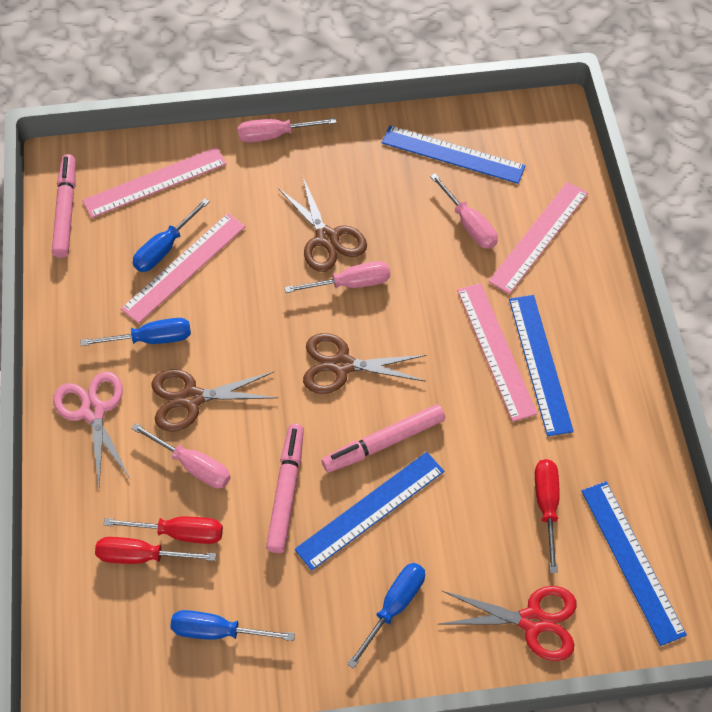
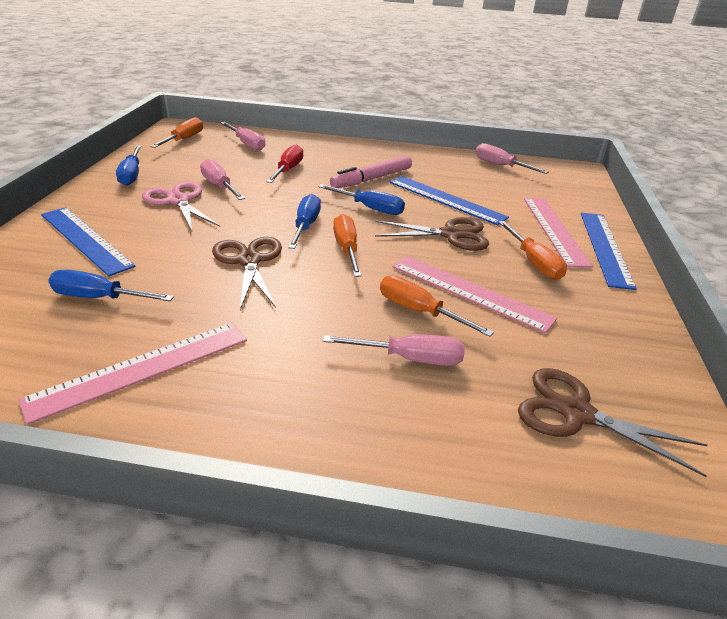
blue ruler: 4 -> 3
orange screwdriver: 0 -> 4
pink marker: 3 -> 1
pink ruler: 4 -> 3
red scissors: 1 -> 0
red screwdriver: 3 -> 1

